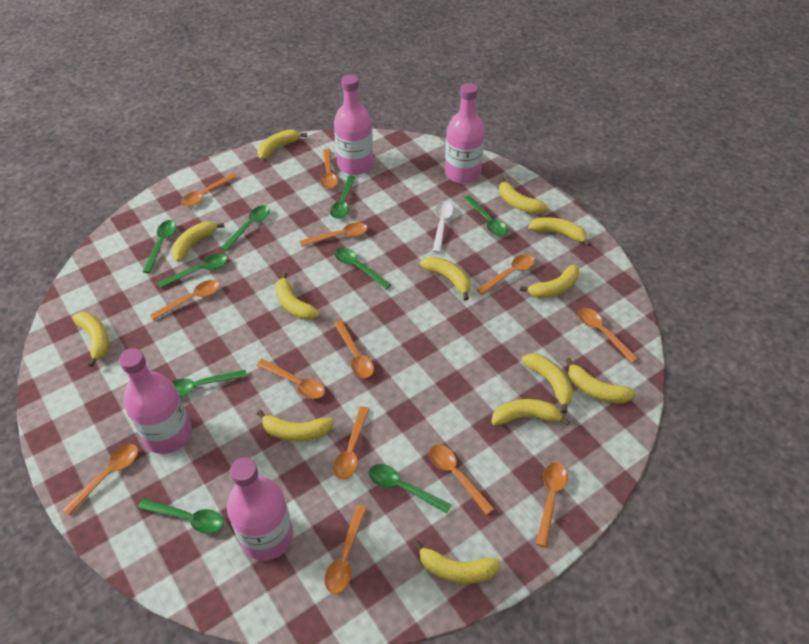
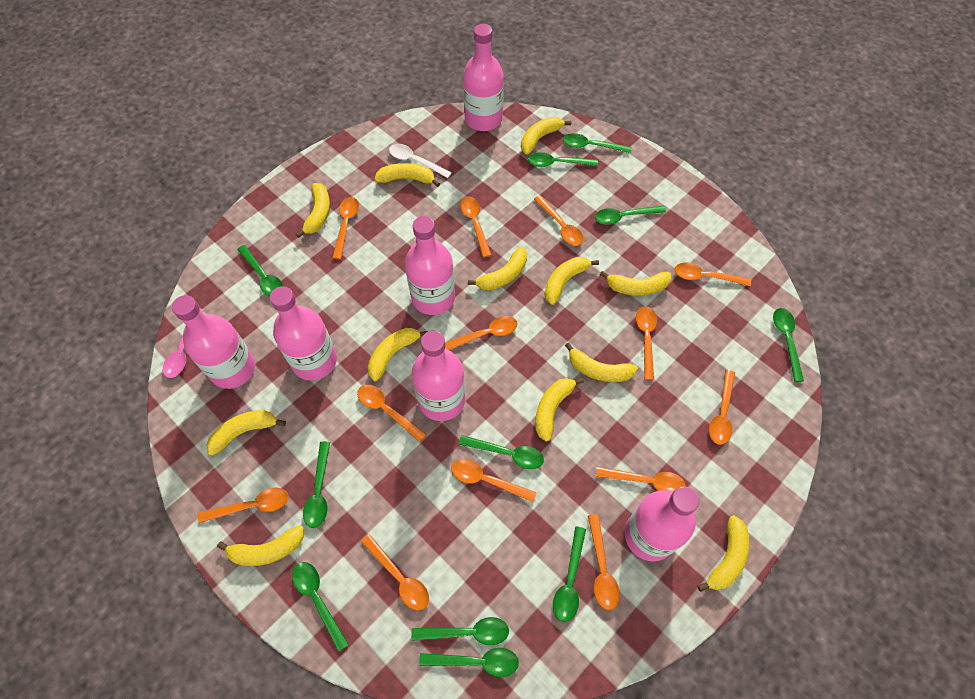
green spoon: 9 -> 11
pink bottle: 4 -> 6
pink spoon: 0 -> 1
yellow banana: 13 -> 12

